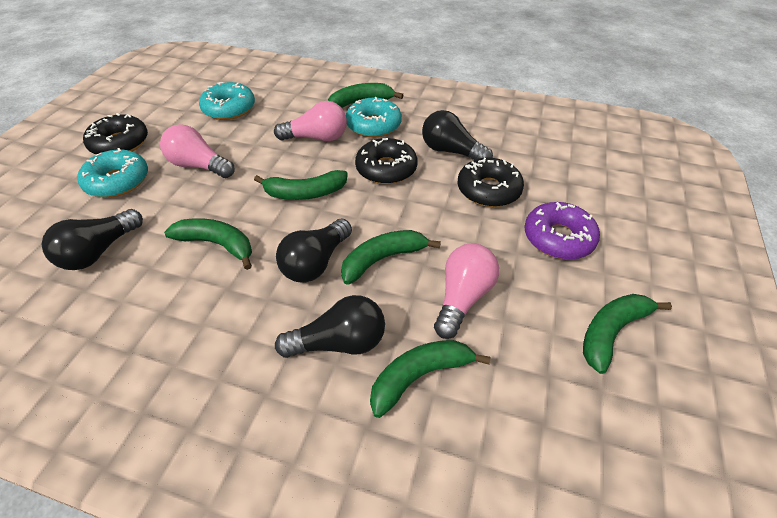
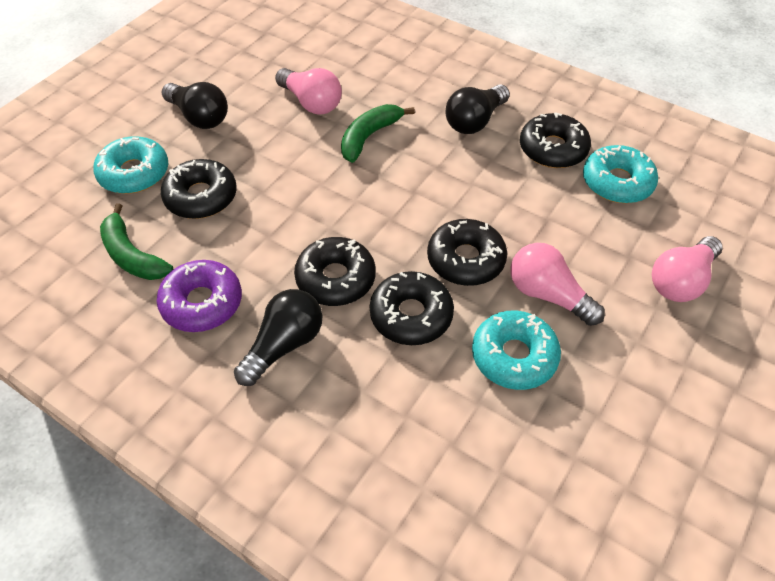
black donut: 3 -> 5
black light bulb: 4 -> 3
green banana: 6 -> 2

